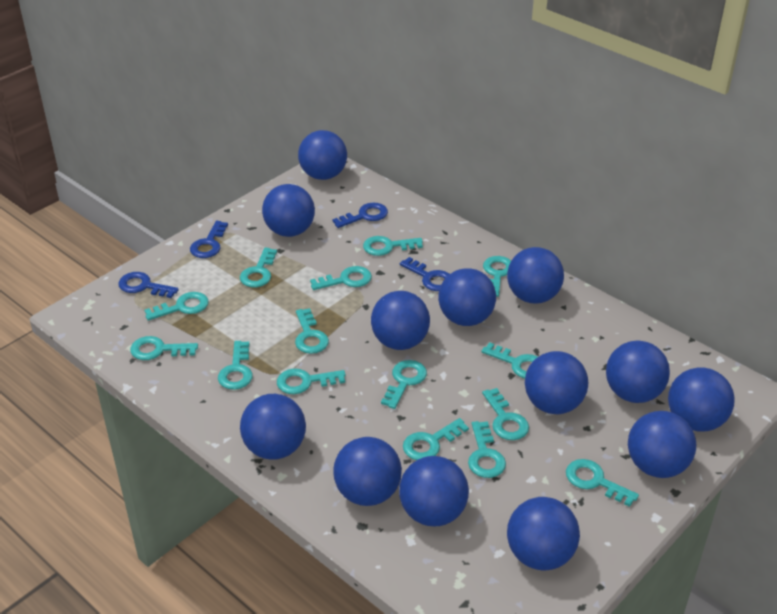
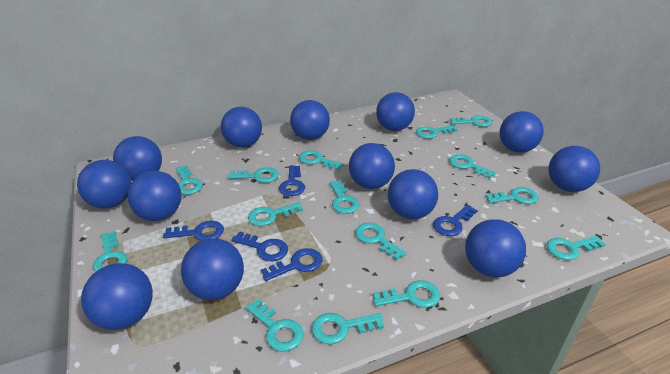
blue key: 4 -> 5

